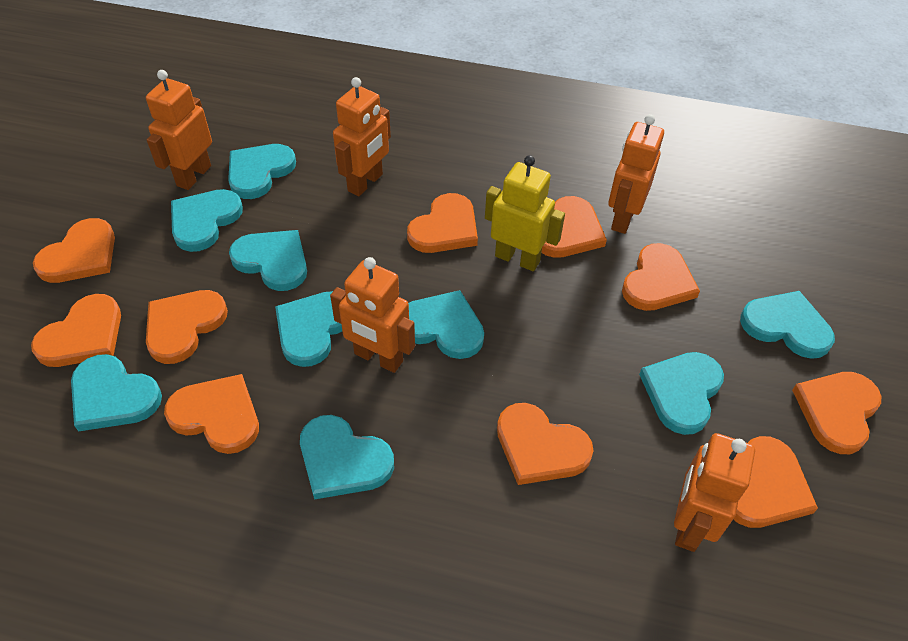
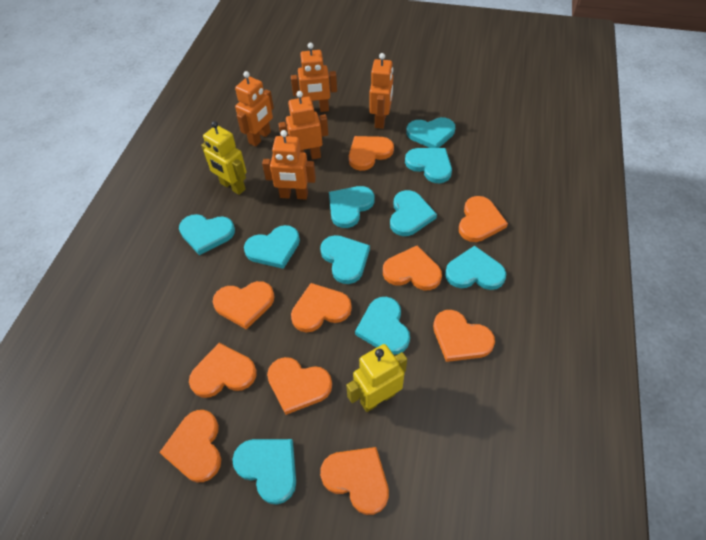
turquoise heart: 9 -> 10
yellow robot: 1 -> 2

